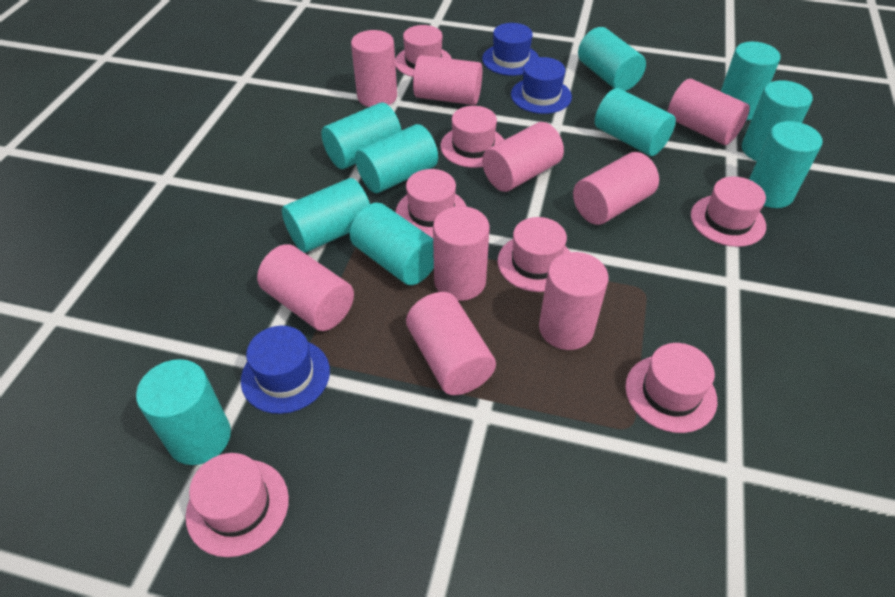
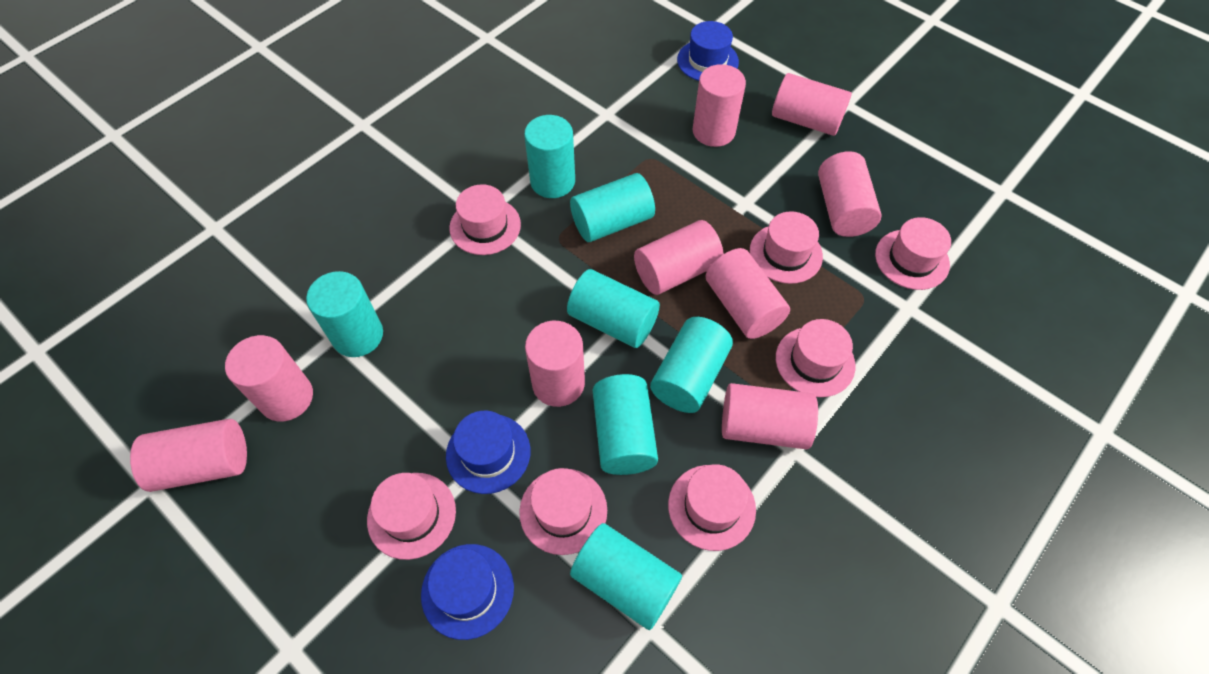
turquoise cylinder: 10 -> 7

